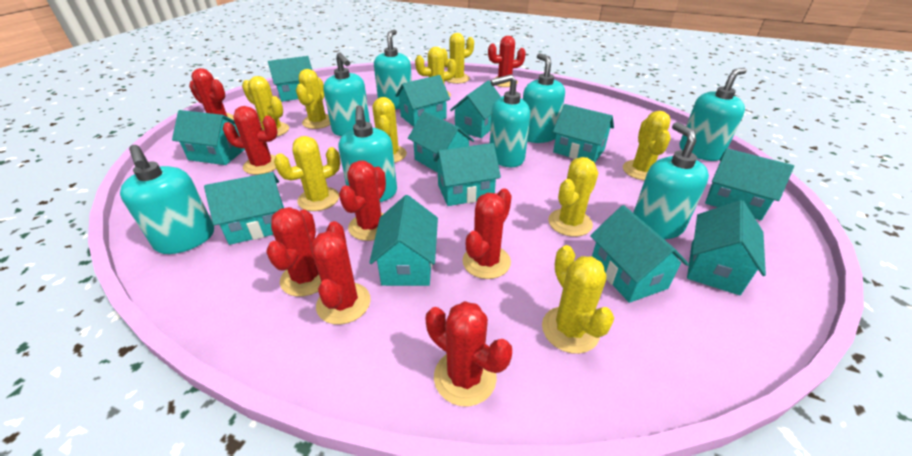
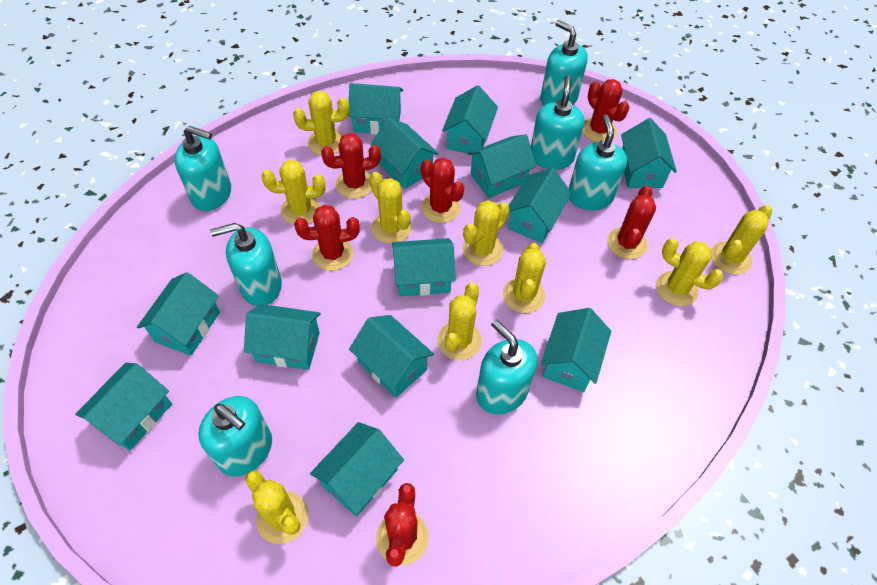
red cactus: 8 -> 6
turquoise house: 12 -> 13
turquoise soap dispenser: 8 -> 7

